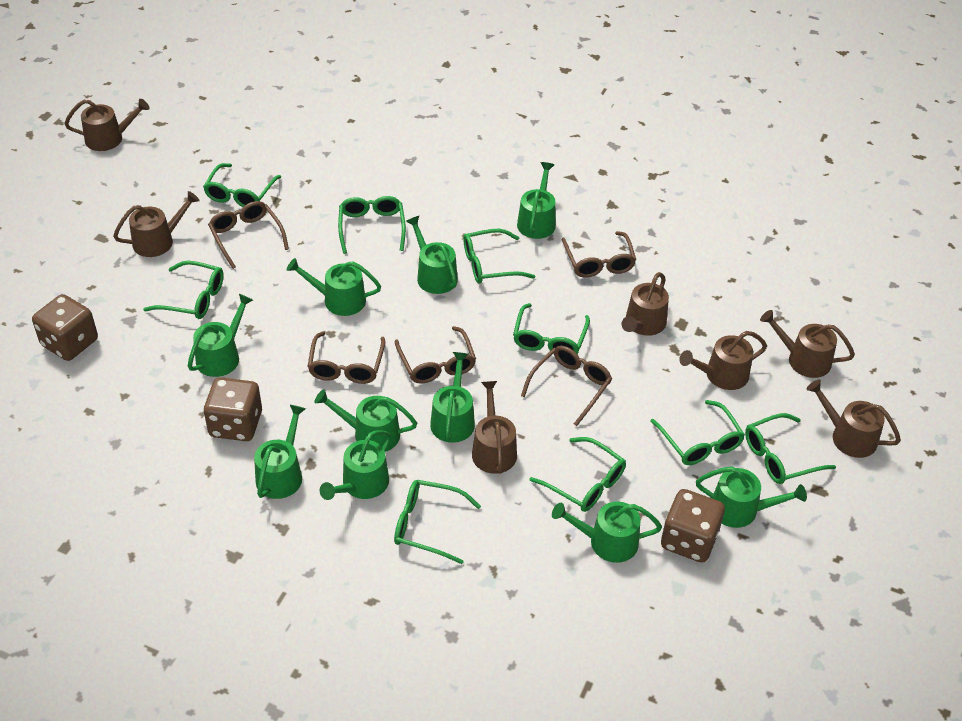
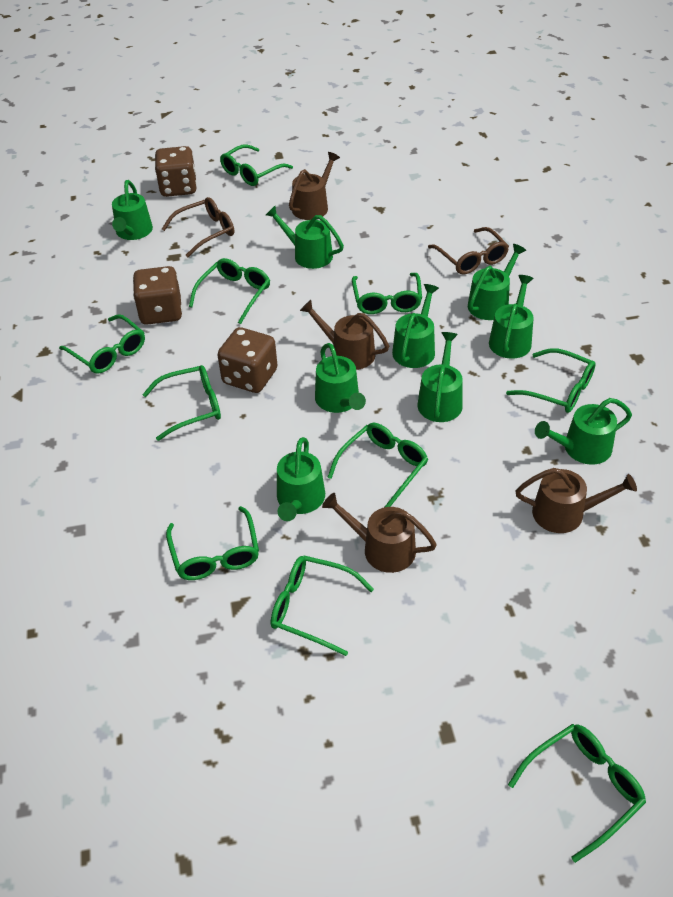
brown glasses: 5 -> 2
brown watering can: 7 -> 4
green glasses: 9 -> 10
green watering can: 10 -> 9

